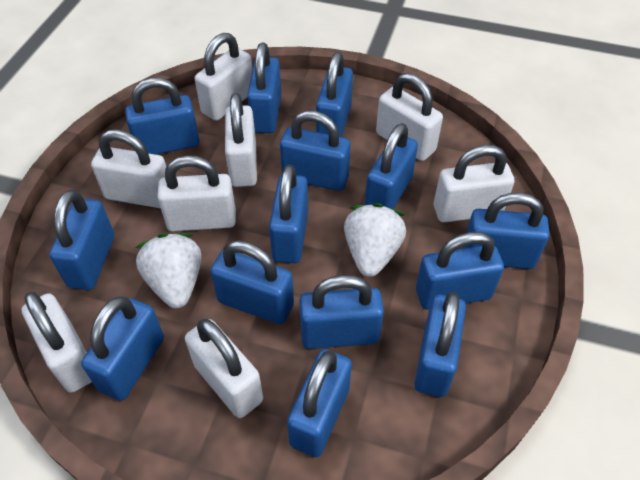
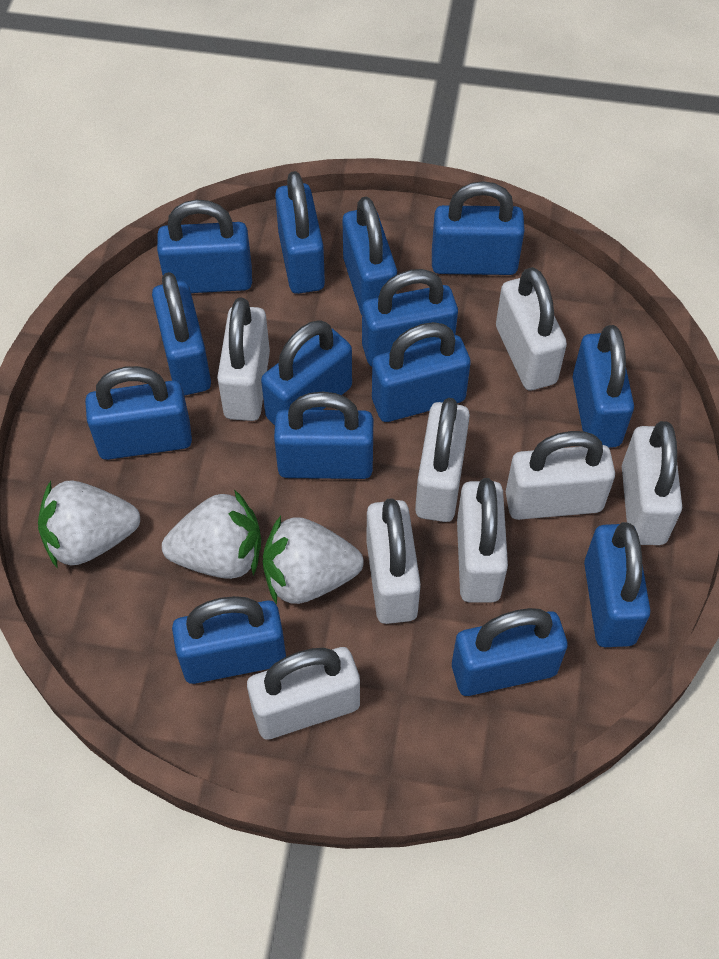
white strawberry: 2 -> 3

